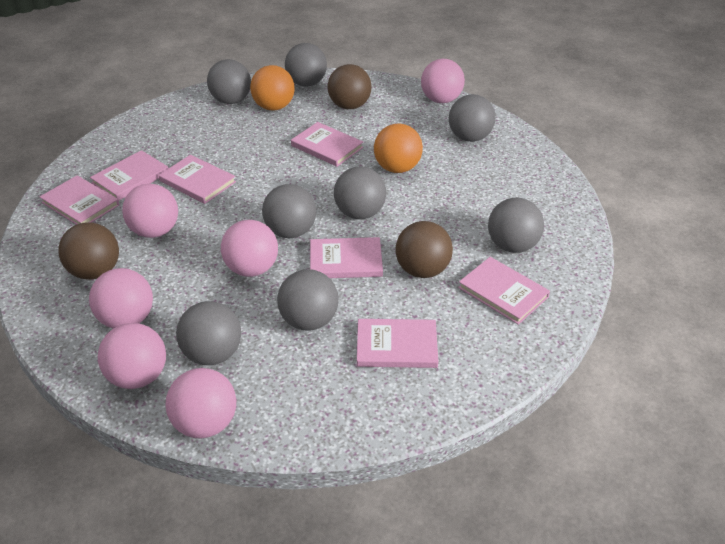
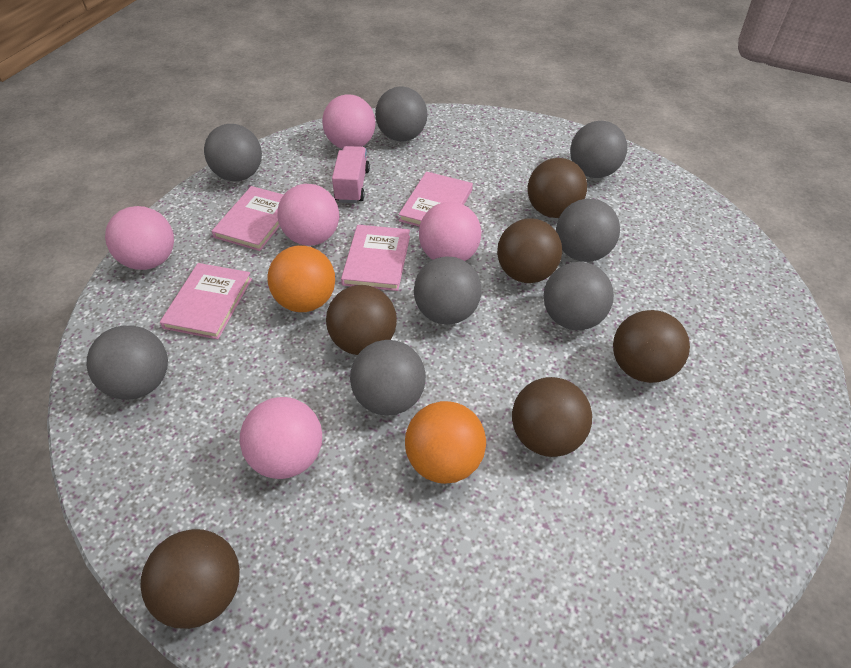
brown ball: 3 -> 6
pink ball: 6 -> 5
pink book: 7 -> 4
pink truck: 0 -> 1

